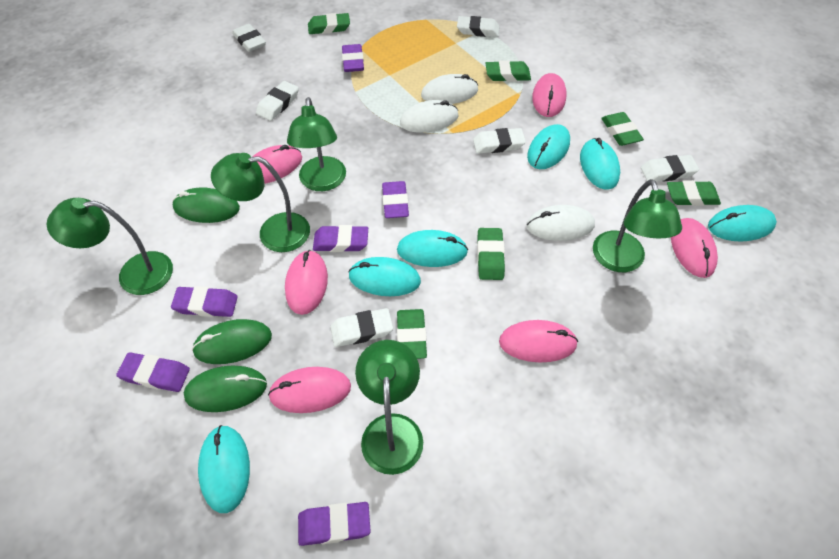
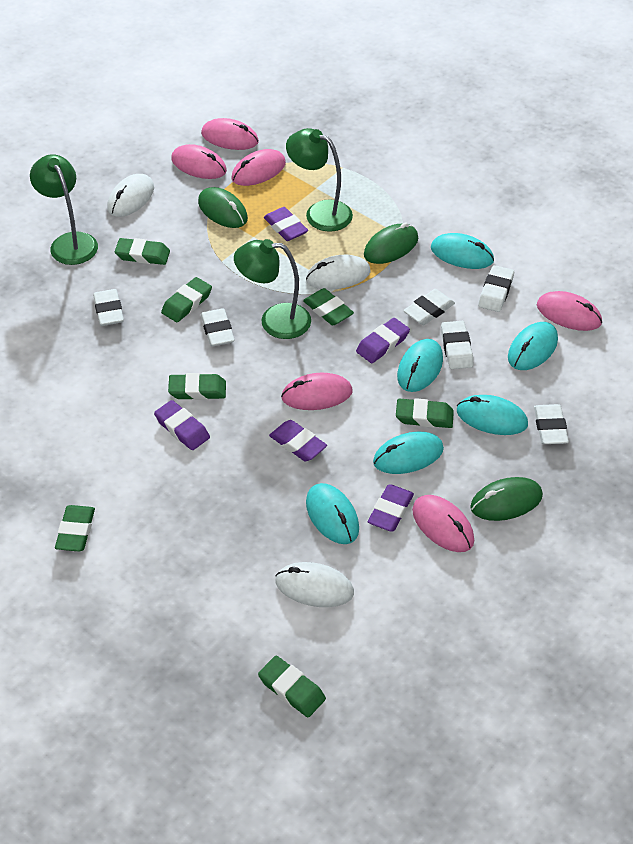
green eraser: 6 -> 7
green lamp: 5 -> 3
purple eraser: 6 -> 5

